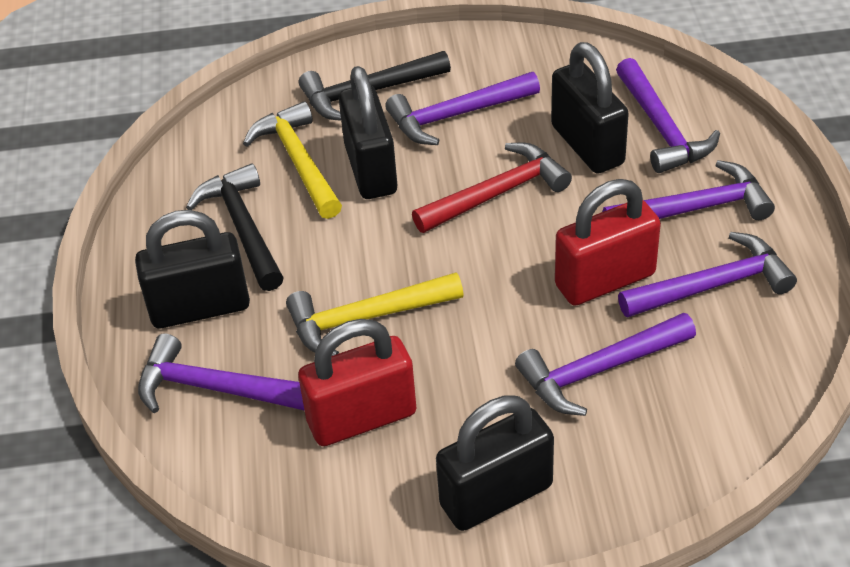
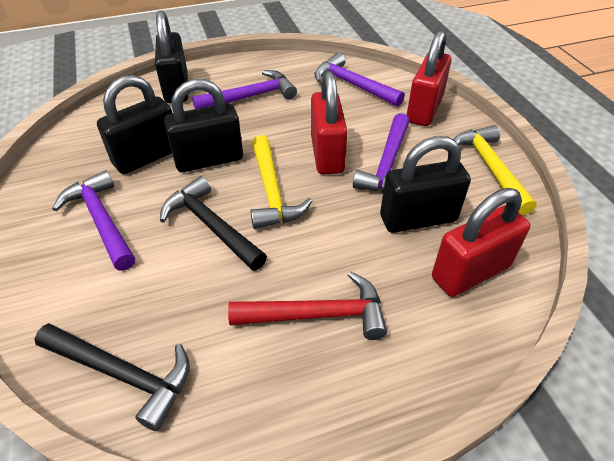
purple hammer: 6 -> 4
red padlock: 2 -> 3

